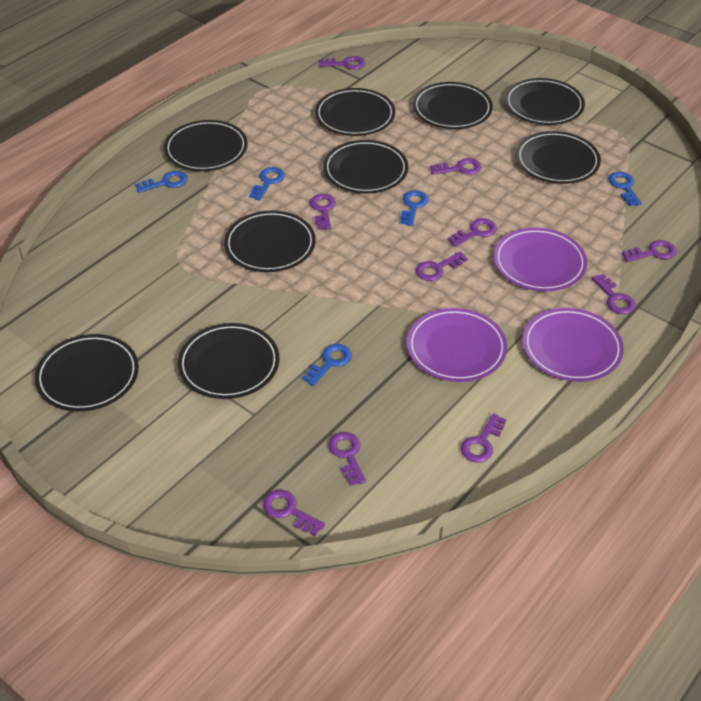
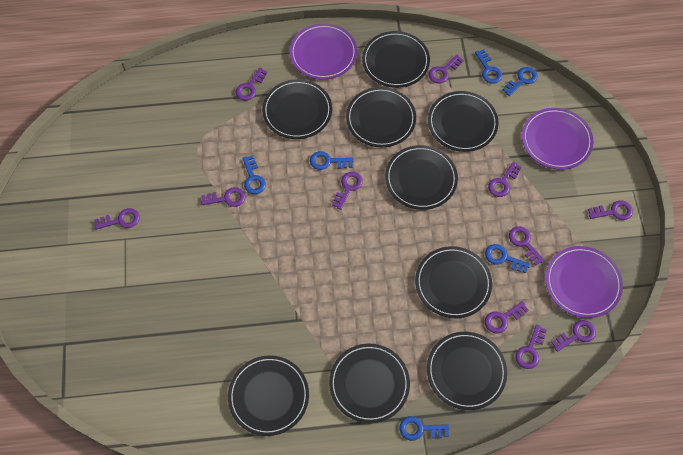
blue key: 5 -> 6
purple key: 10 -> 11

